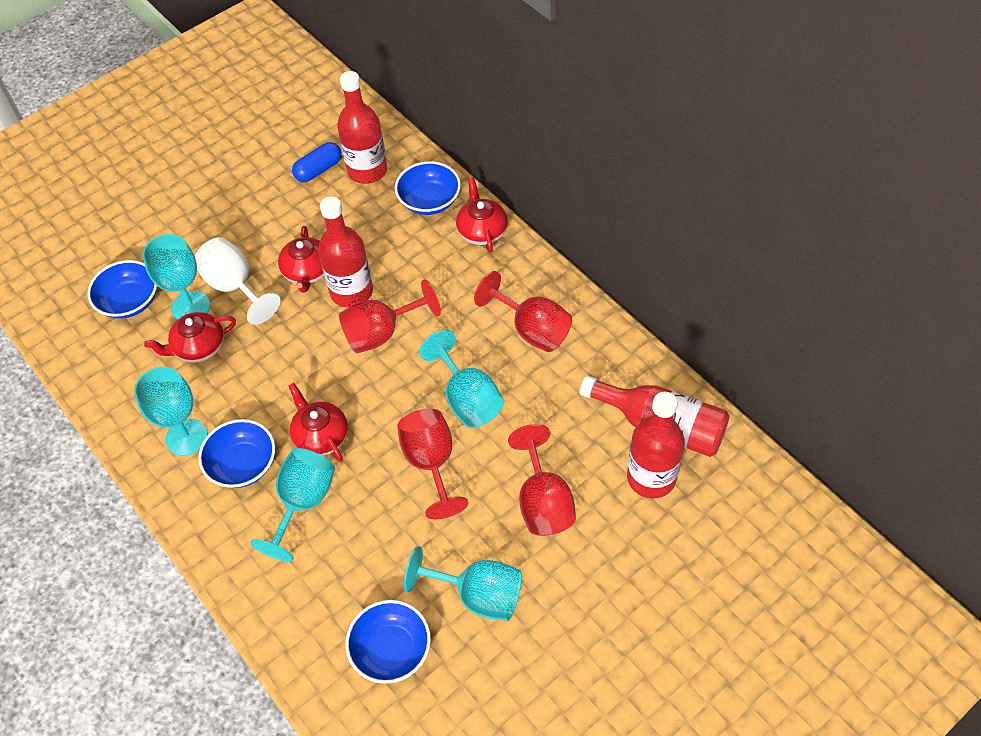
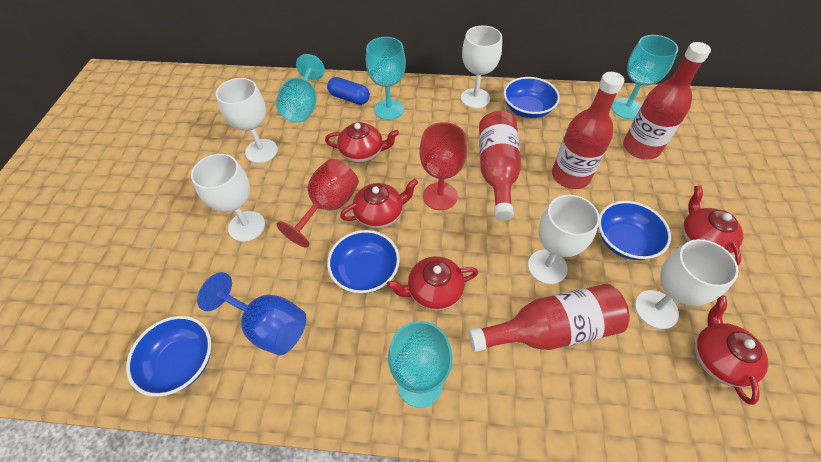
blue goblet: 0 -> 1
red goblet: 4 -> 2
red teapot: 4 -> 5
turquoise goblet: 5 -> 4
white goblet: 1 -> 5

